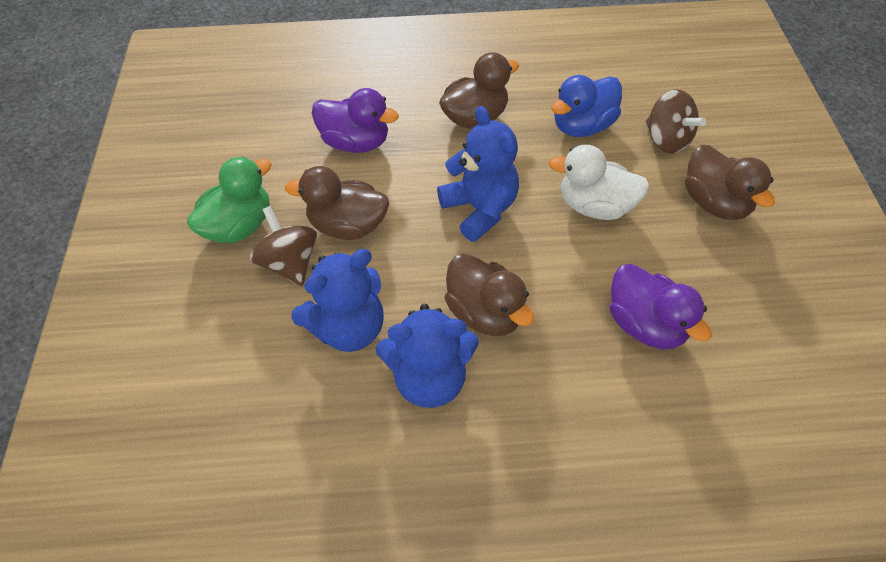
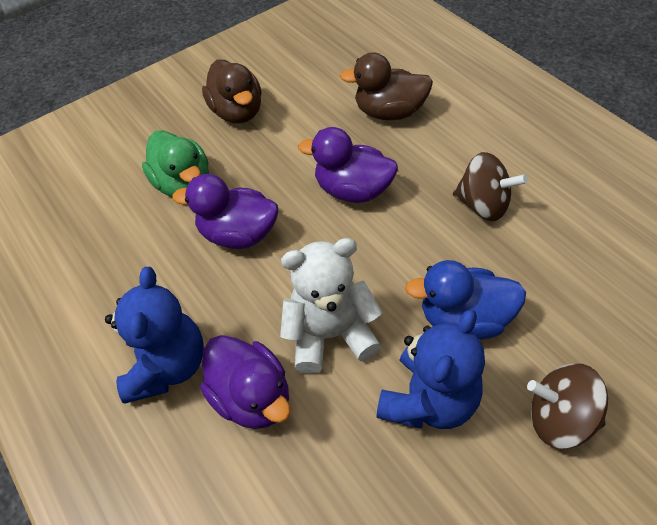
blue teddy bear: 3 -> 2
brown duck: 4 -> 2
purple duck: 2 -> 3
white duck: 1 -> 0
white teddy bear: 0 -> 1

